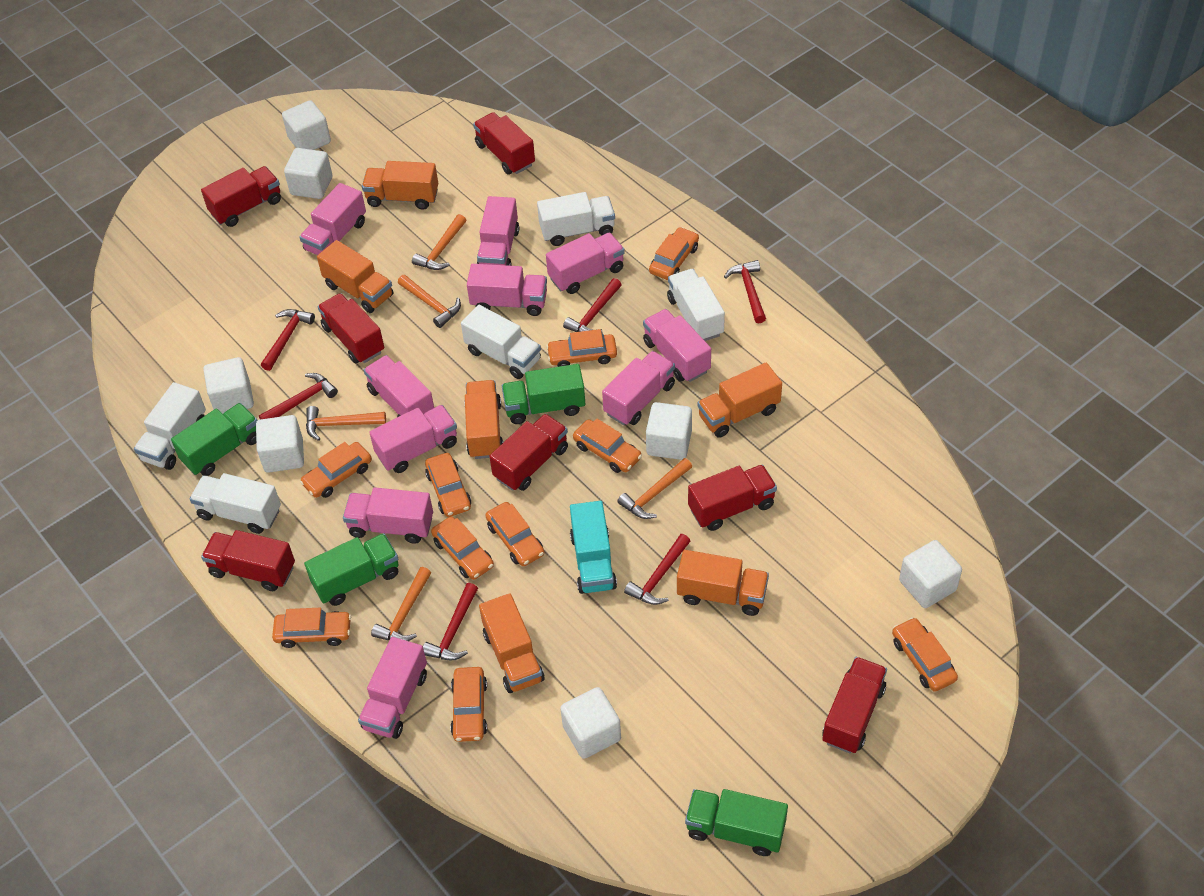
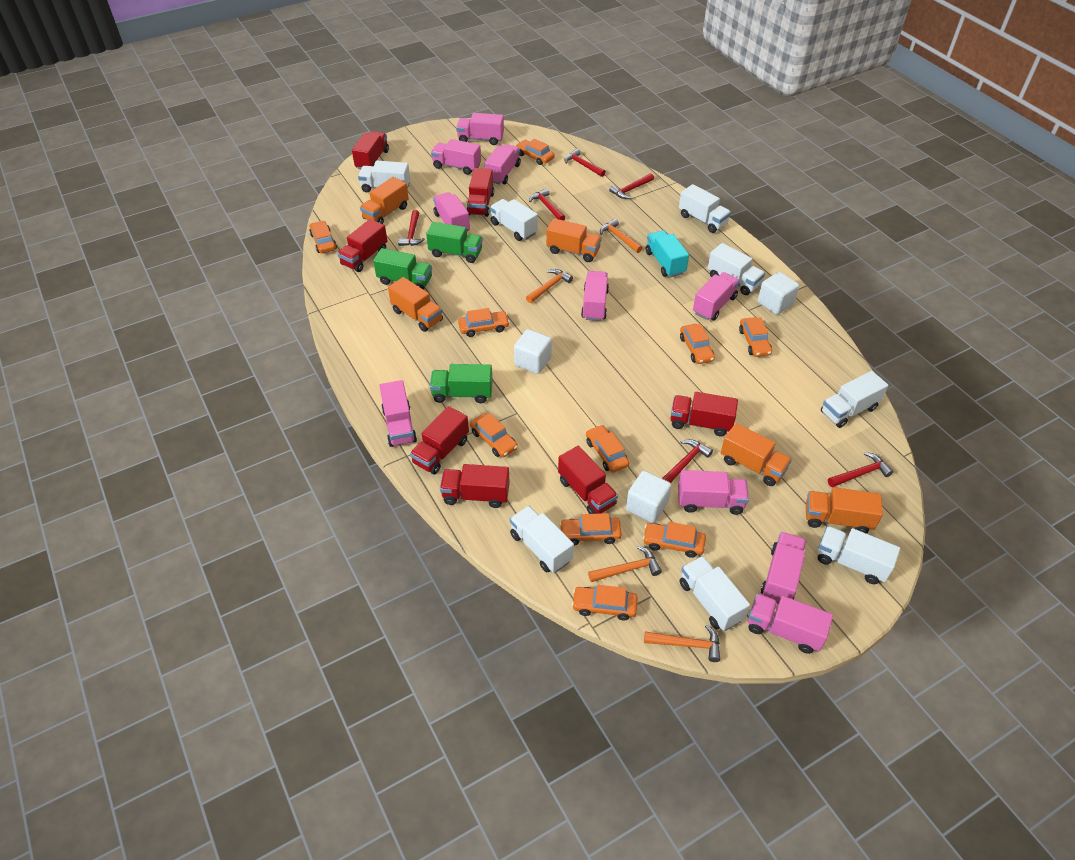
green truck: 4 -> 3
orange hammer: 5 -> 4
orange truck: 6 -> 5
white cube: 7 -> 3
white truck: 5 -> 8

